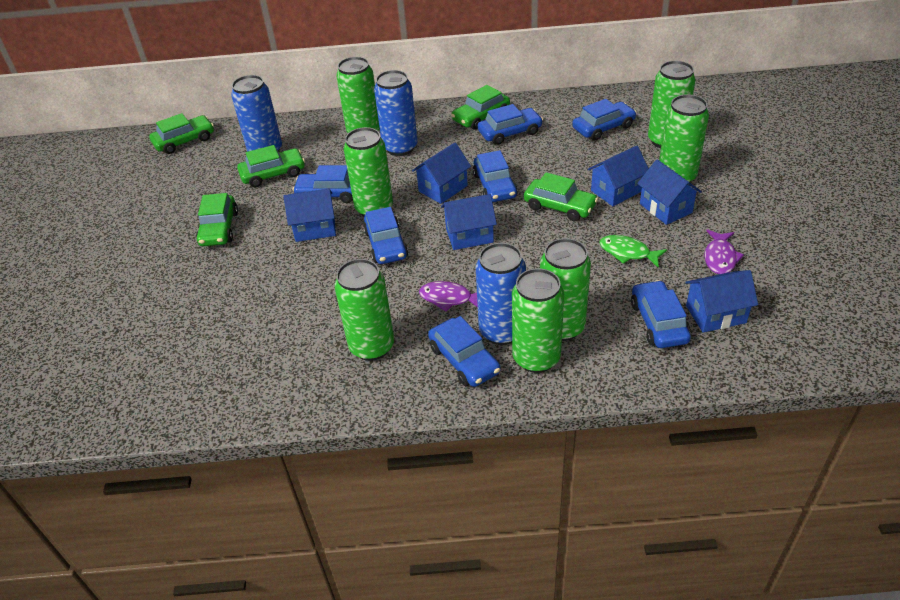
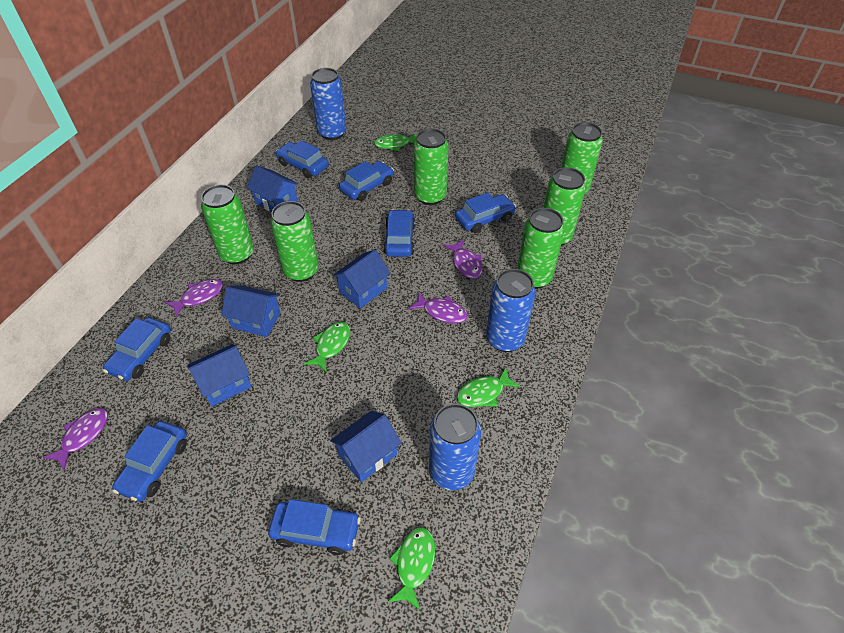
blue house: 6 -> 5
green can: 7 -> 6
green car: 5 -> 0
green fish: 1 -> 4
purple fish: 2 -> 4

